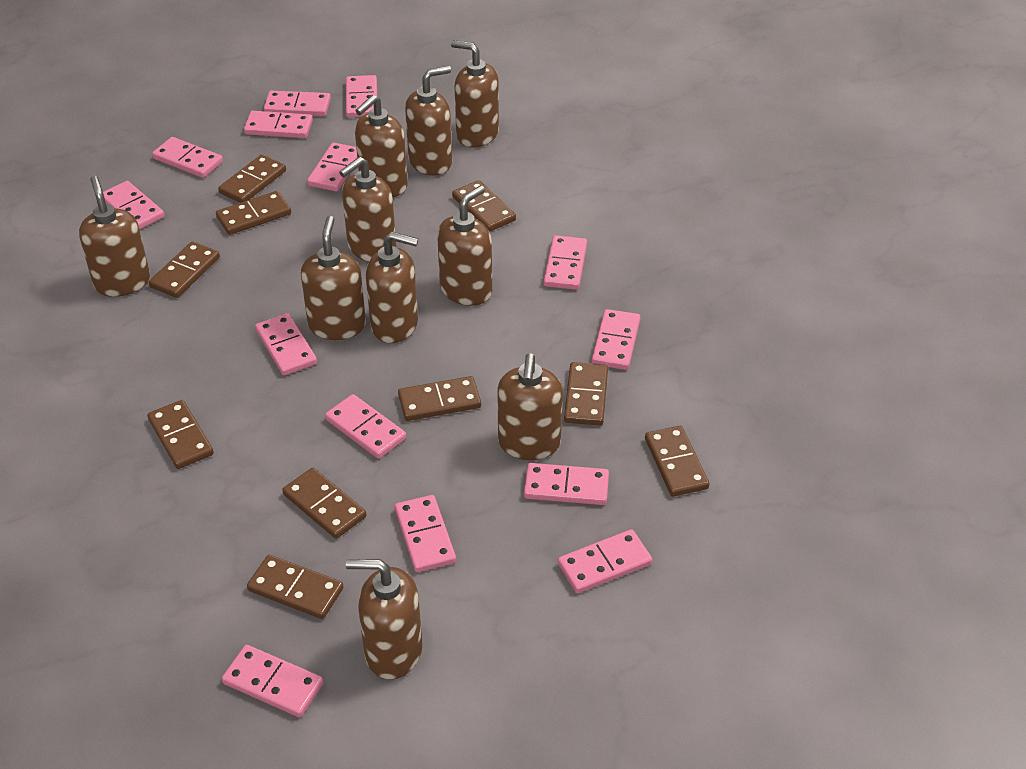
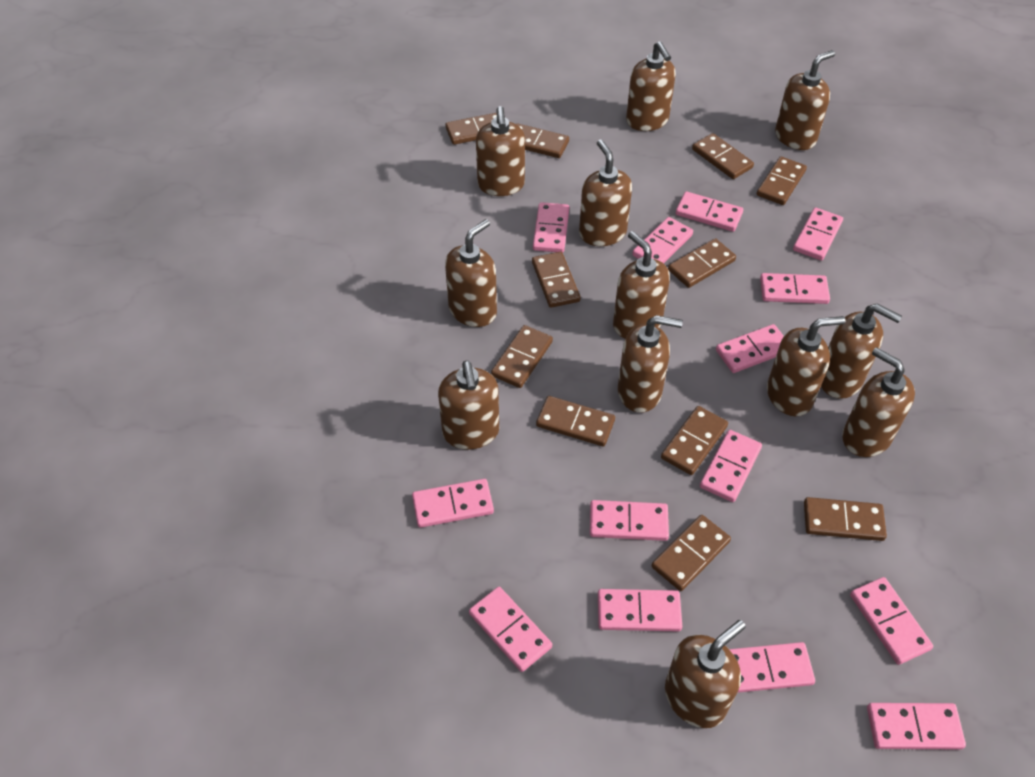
brown domino: 10 -> 11
brown soap dispenser: 10 -> 12

